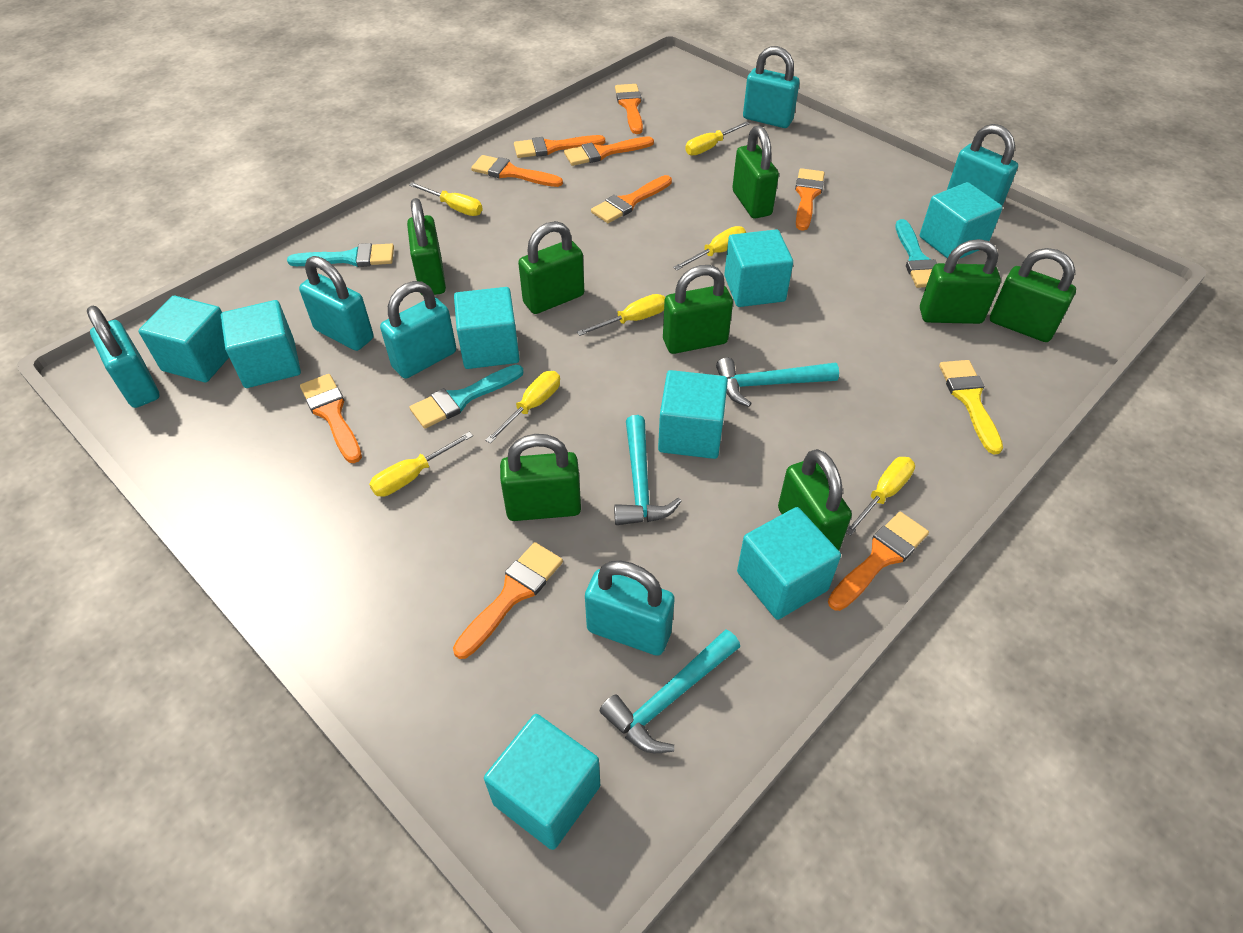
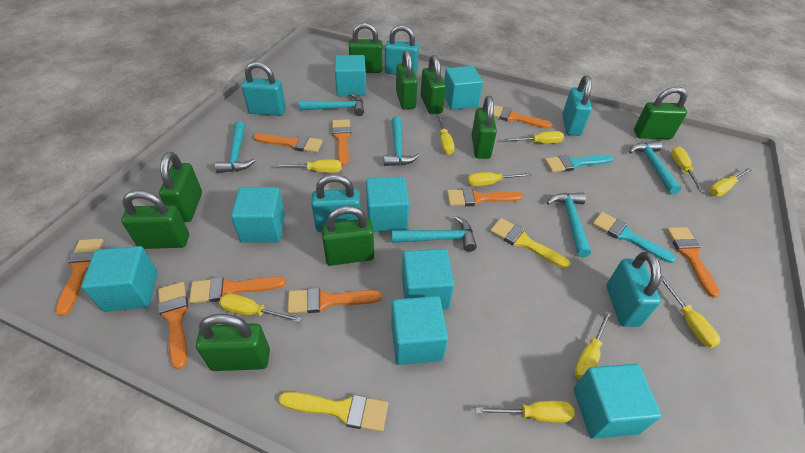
green padlock: 8 -> 9
turquoise brush: 3 -> 2
turquoise hammer: 3 -> 6
turquoise padlock: 6 -> 5
yellow brush: 1 -> 2
yellow screwdriver: 7 -> 10

